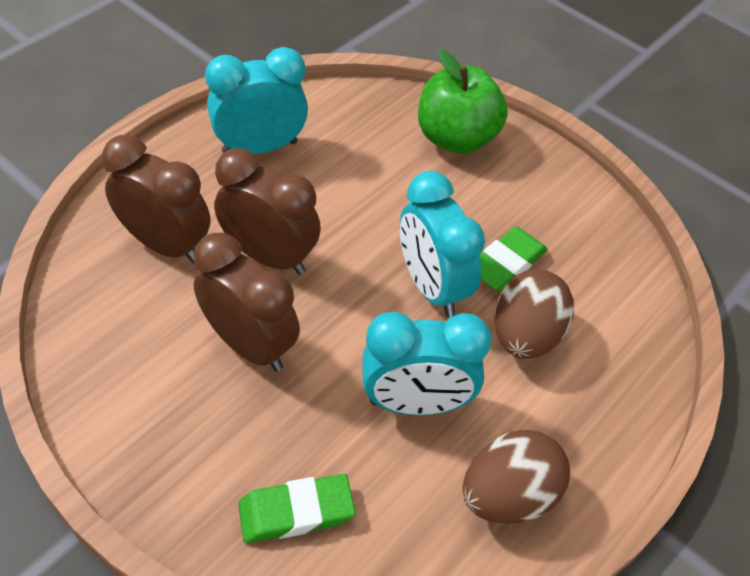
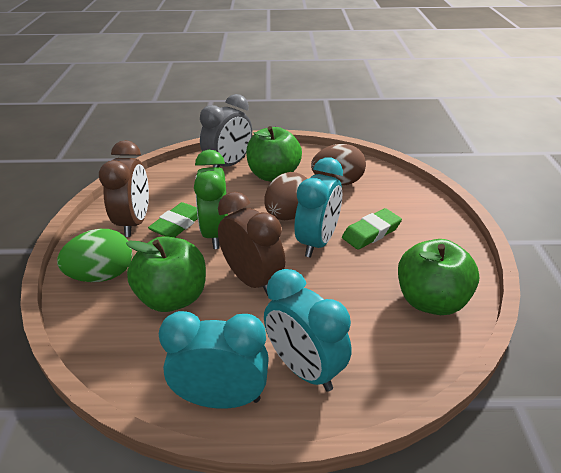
brown clock: 3 -> 2
green apple: 1 -> 3
green clock: 0 -> 1
green egg: 0 -> 1
grey clock: 0 -> 1

